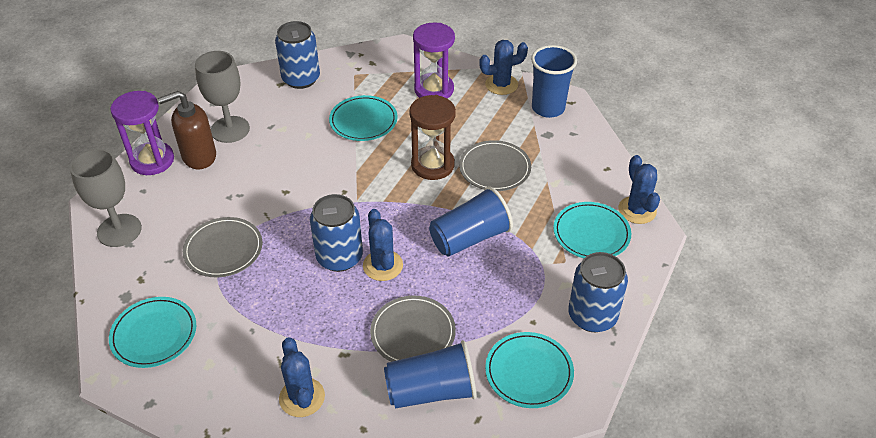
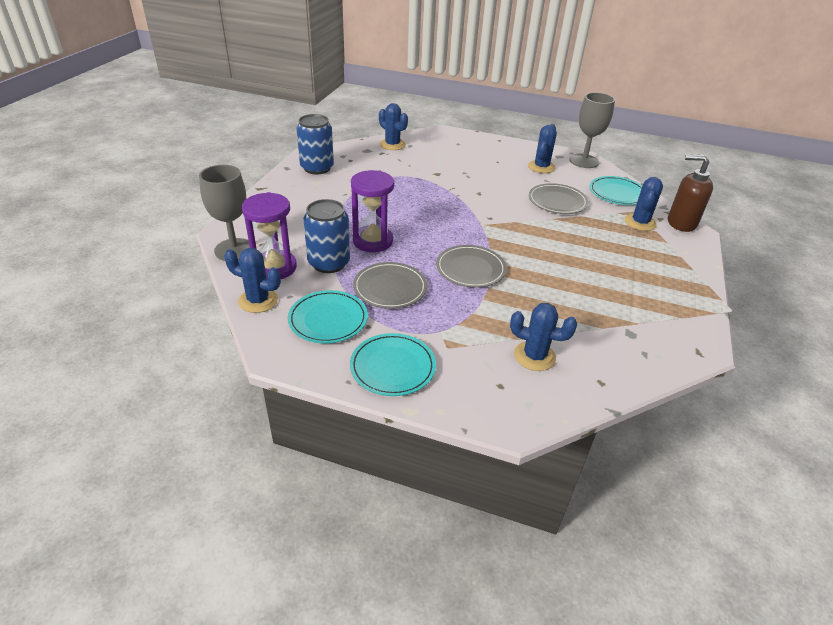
blue cactus: 4 -> 5
blue can: 3 -> 2
blue cup: 3 -> 0
brown hourglass: 1 -> 0
turquoise plate: 4 -> 3

